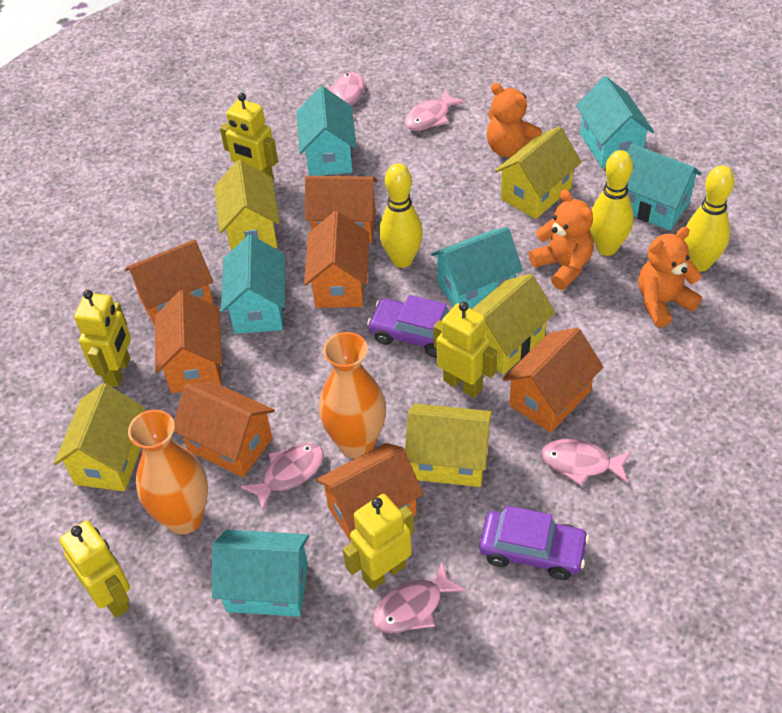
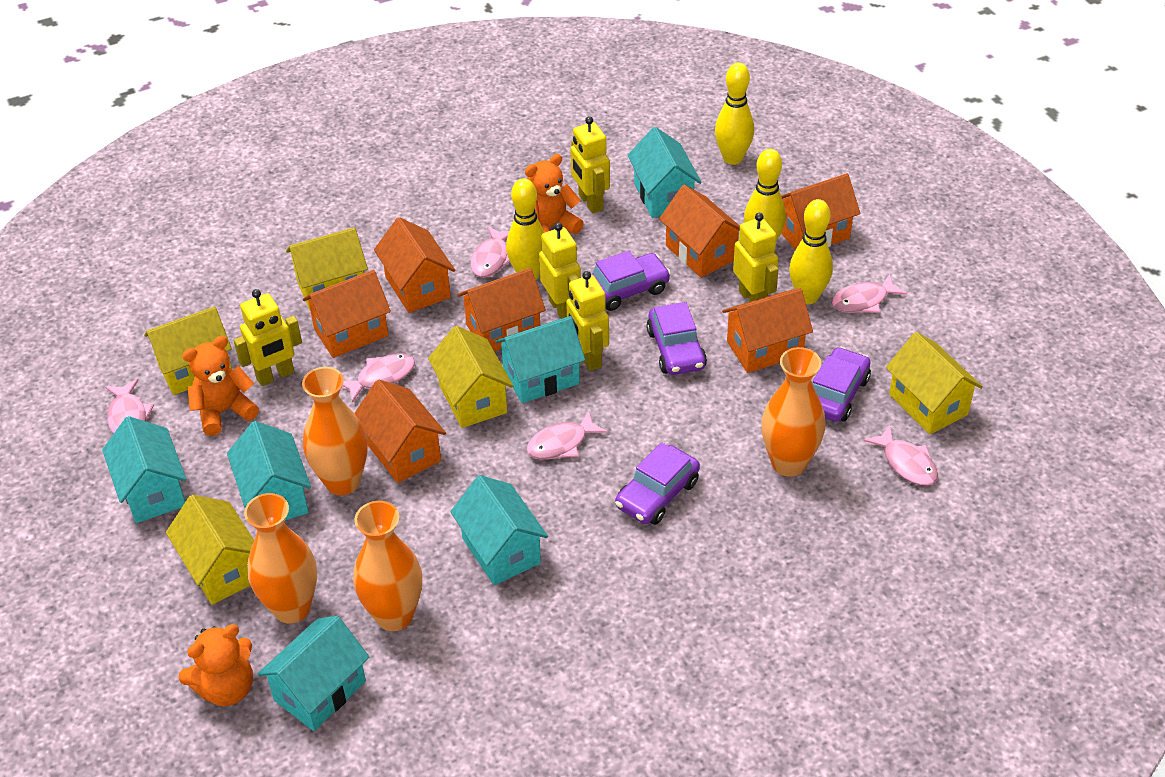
orange vase: 2 -> 4
pink fish: 5 -> 6
purple car: 2 -> 4
yellow bowling pin: 3 -> 4

